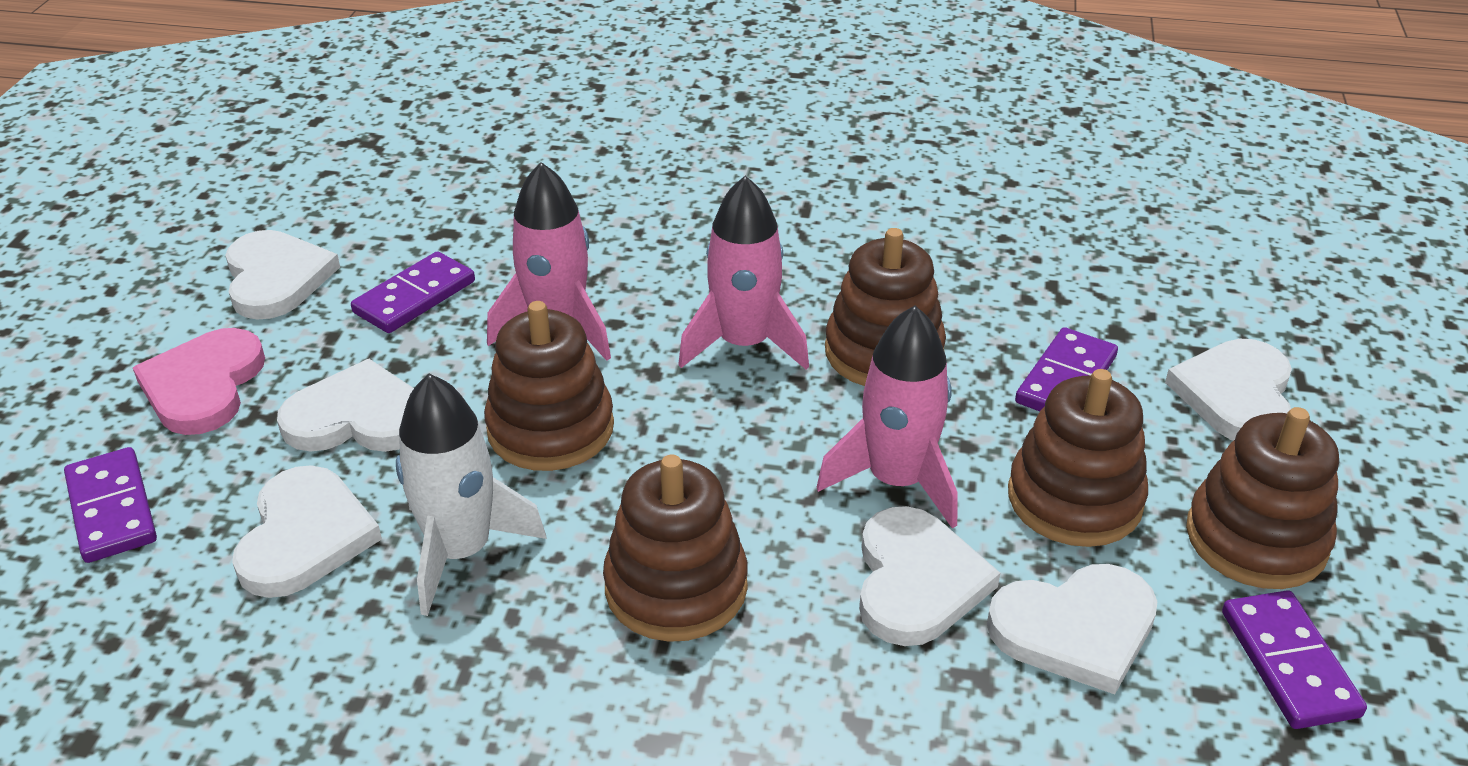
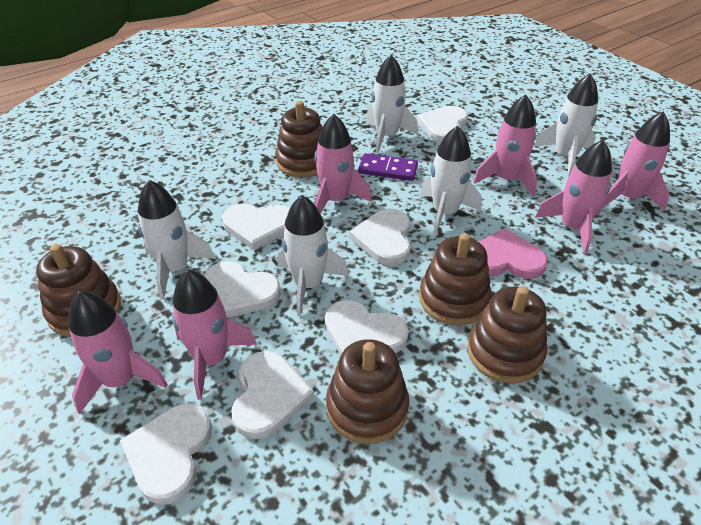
pink rocket: 3 -> 6
purple domino: 4 -> 1
white heart: 6 -> 7
white rocket: 1 -> 5

